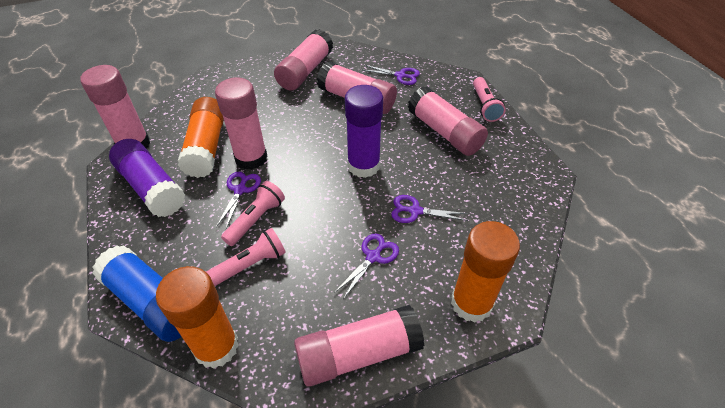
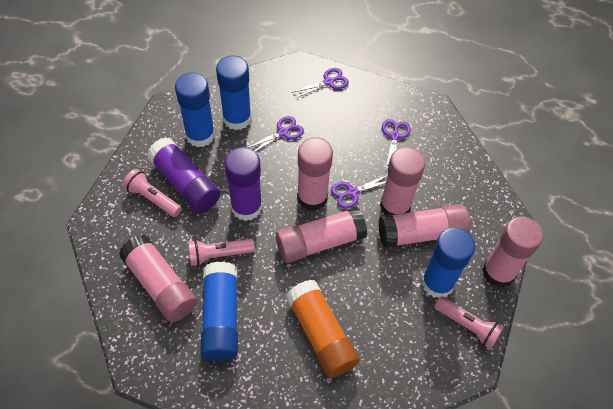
blue glue stick: 1 -> 4
orange glue stick: 3 -> 1

